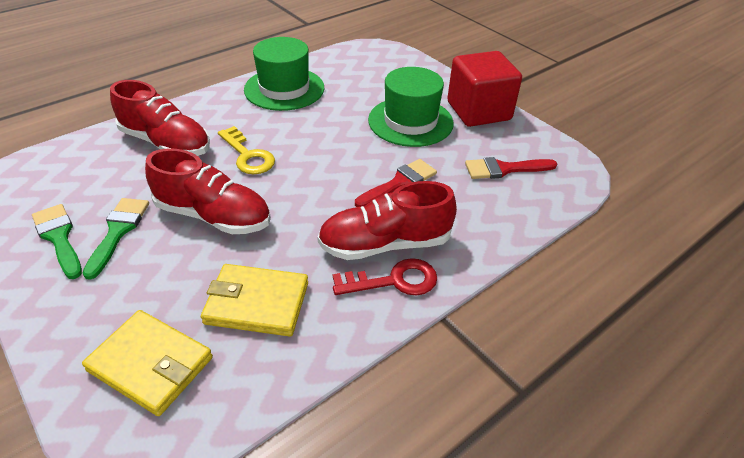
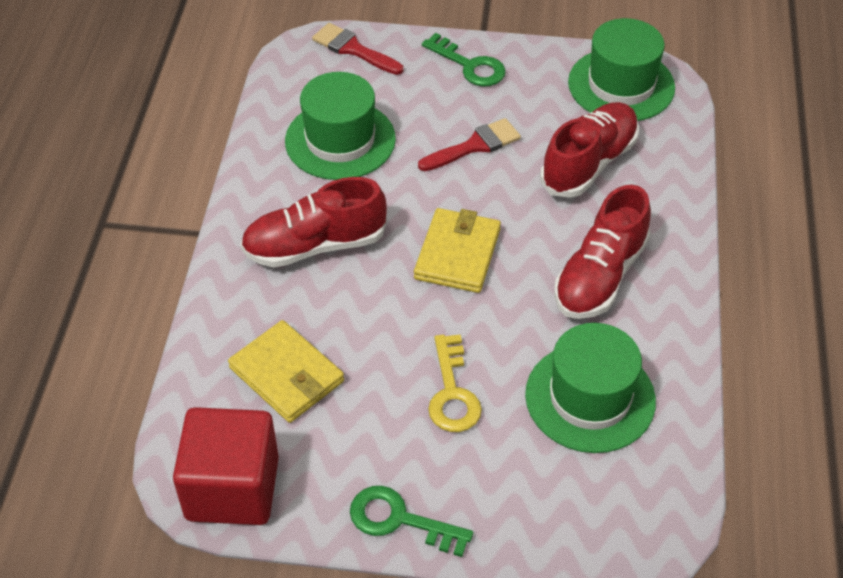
green brush: 2 -> 0
green hat: 2 -> 3
green key: 0 -> 2
red key: 1 -> 0

